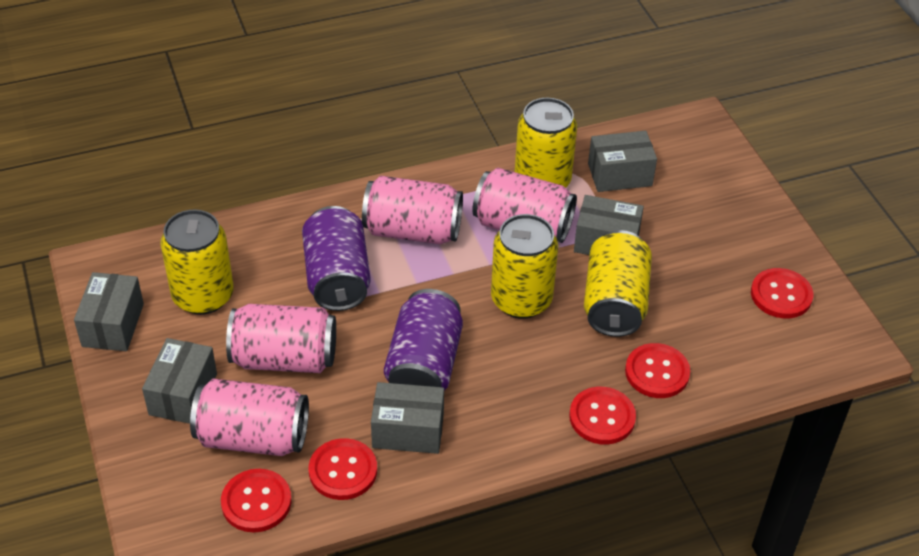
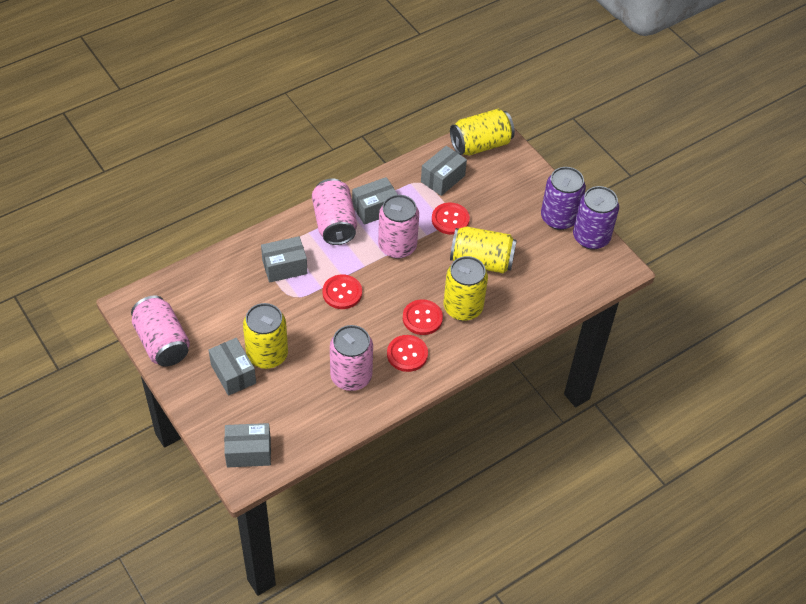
red button: 5 -> 4

